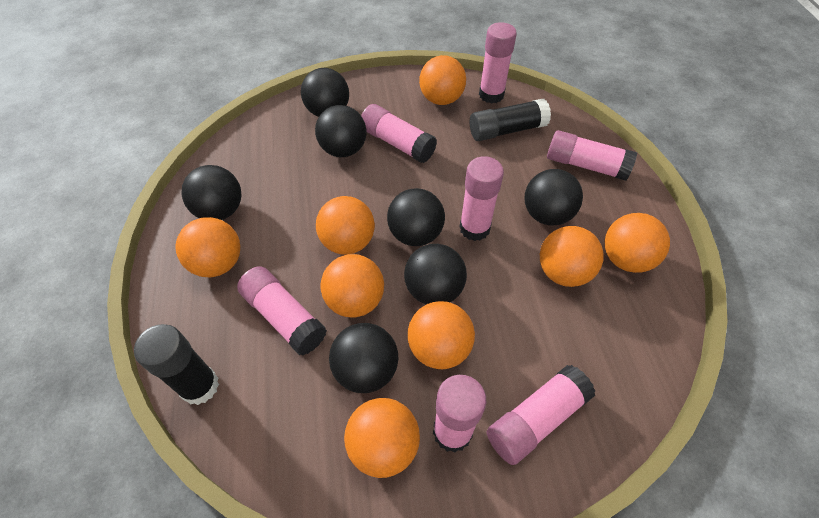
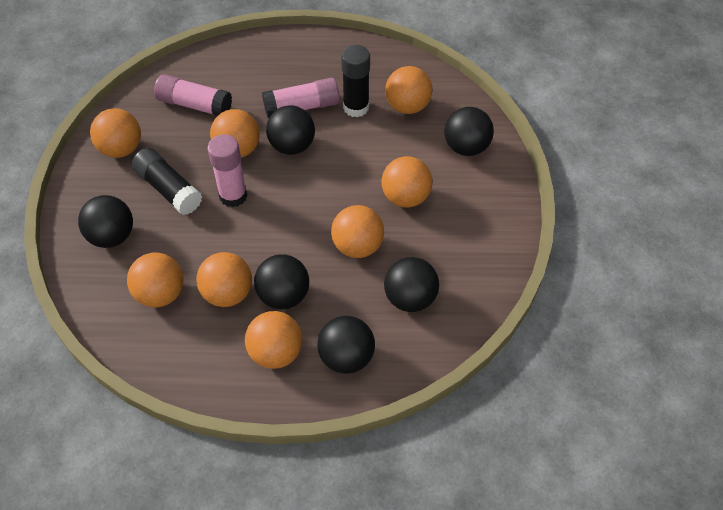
black ball: 7 -> 6
pink glue stick: 7 -> 3

